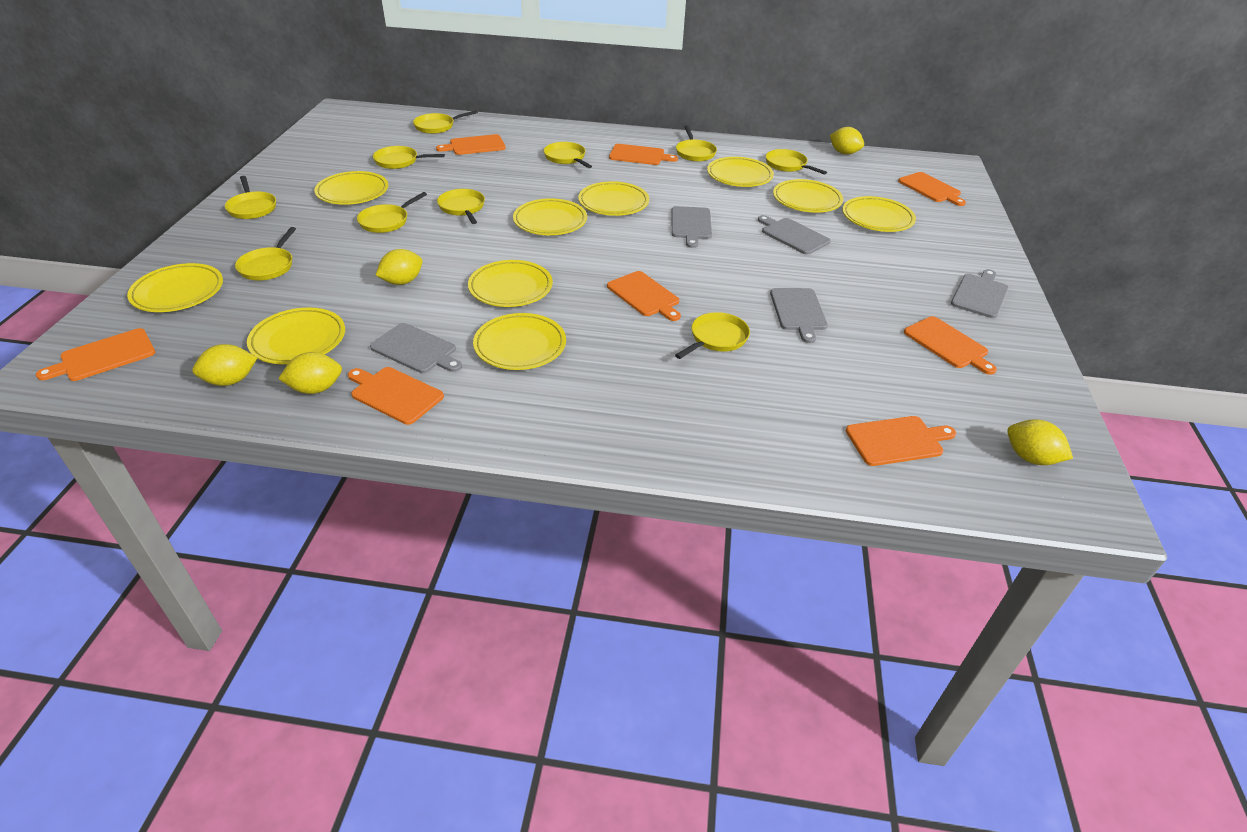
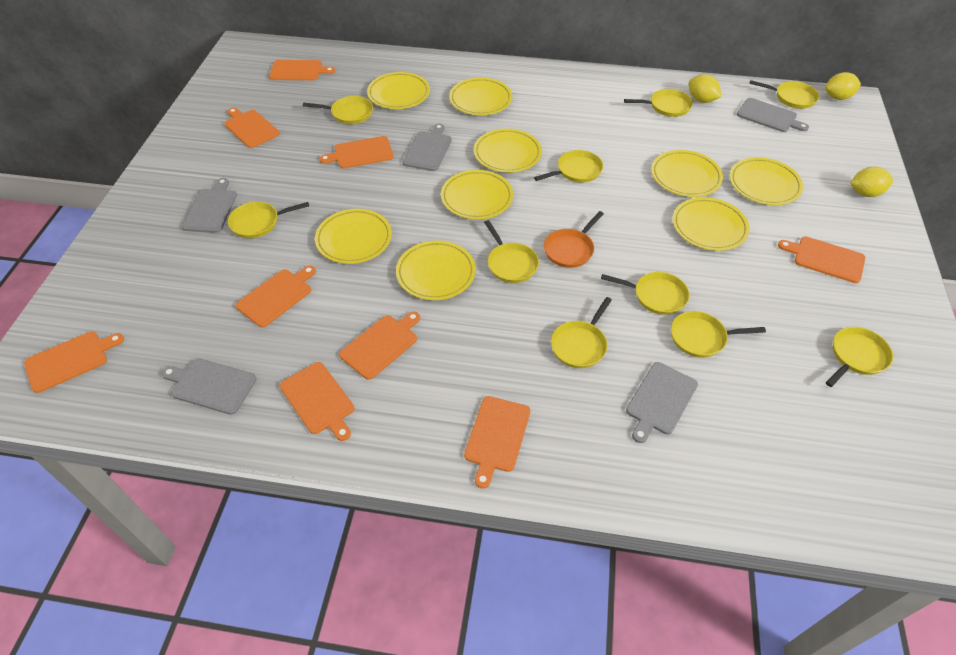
orange cutting board: 8 -> 9
orange pan: 0 -> 1
yellow lemon: 5 -> 3
yellow plate: 10 -> 9

